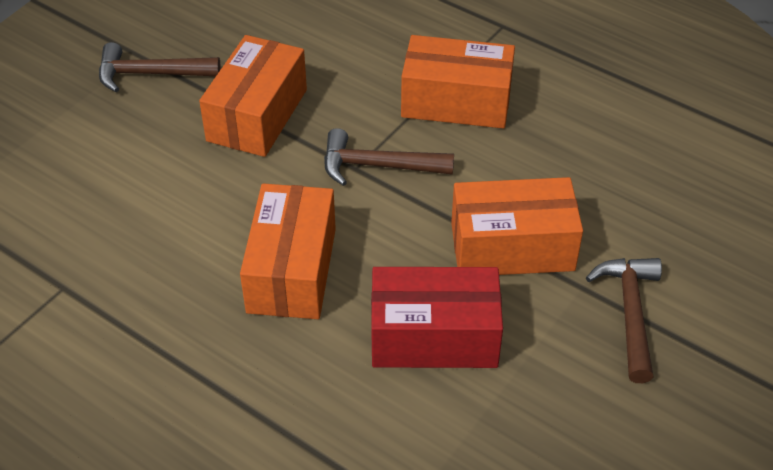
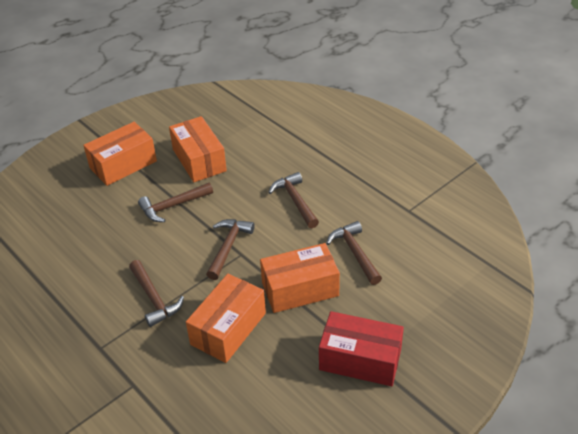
brown hammer: 3 -> 5

